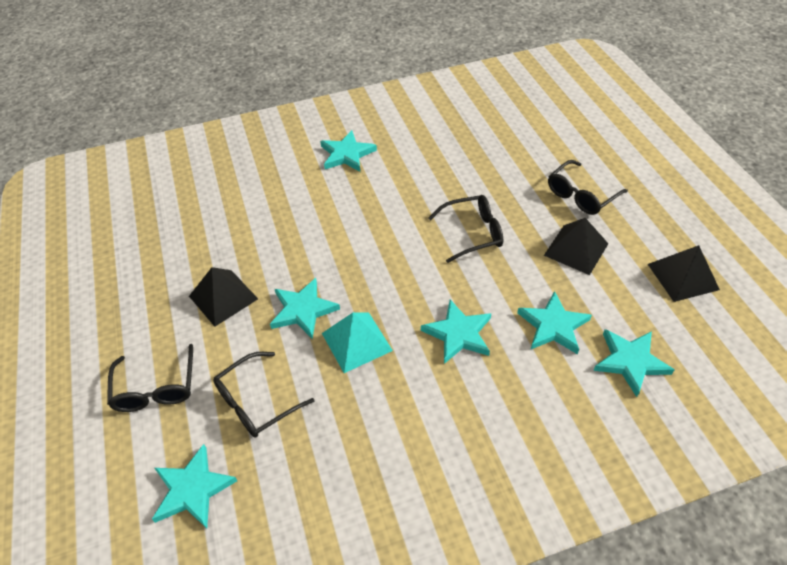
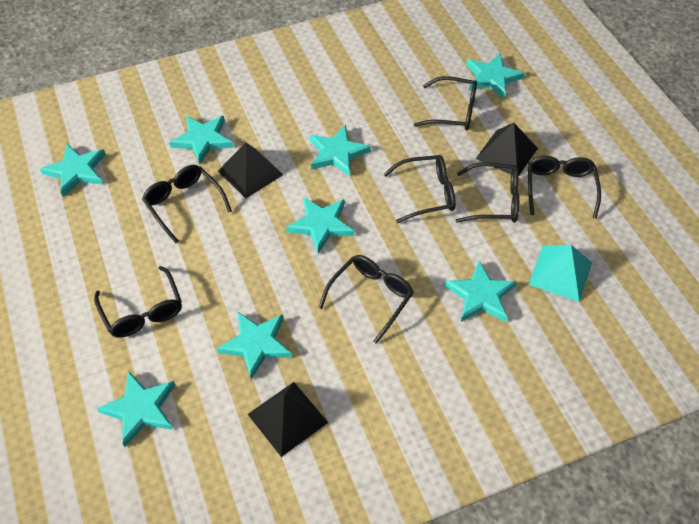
black glasses: 4 -> 7
turquoise star: 6 -> 8

